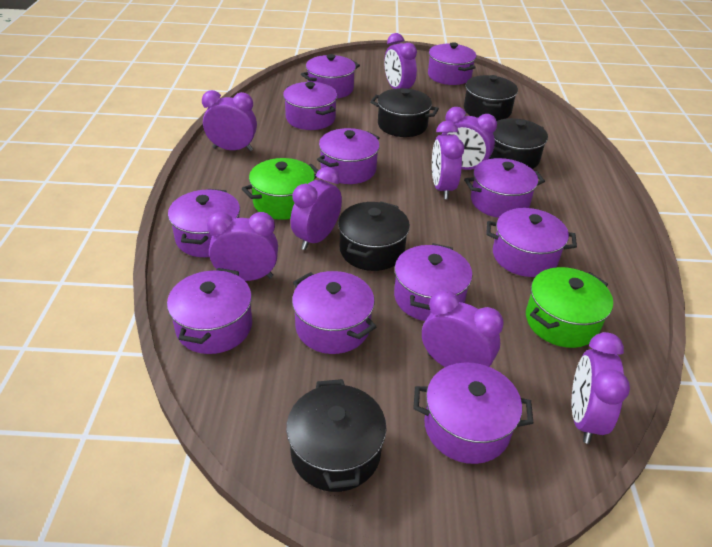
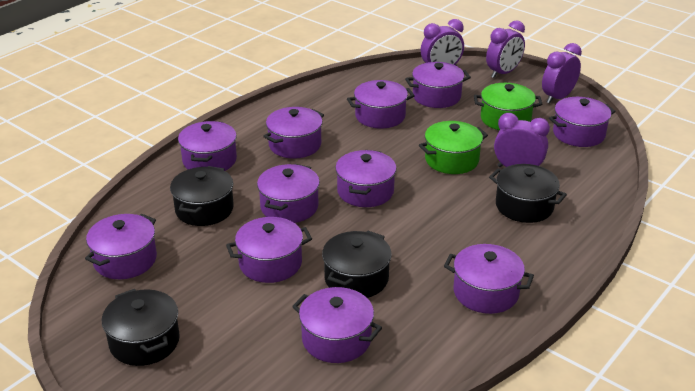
black pot: 5 -> 4
purple clock: 8 -> 4

